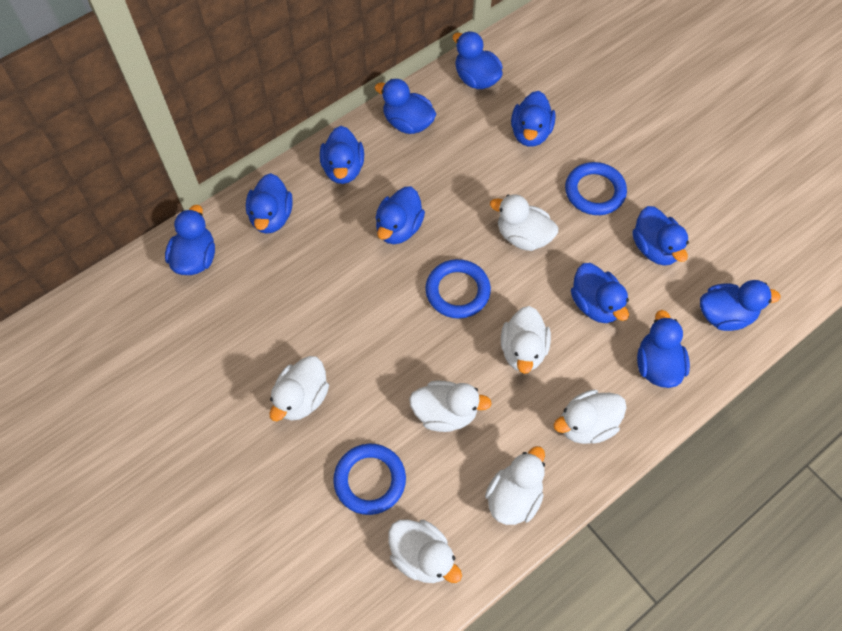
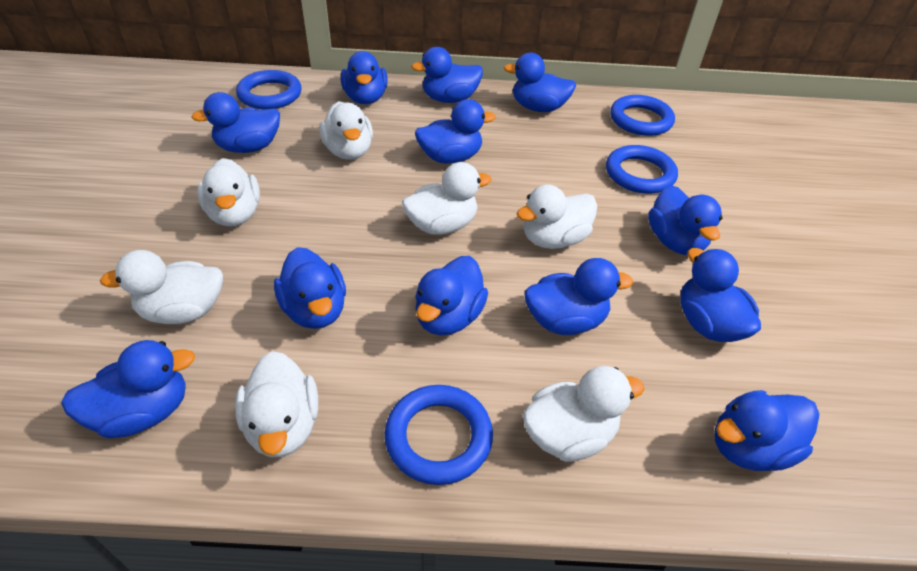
blue duck: 11 -> 12
blue ring: 3 -> 4

